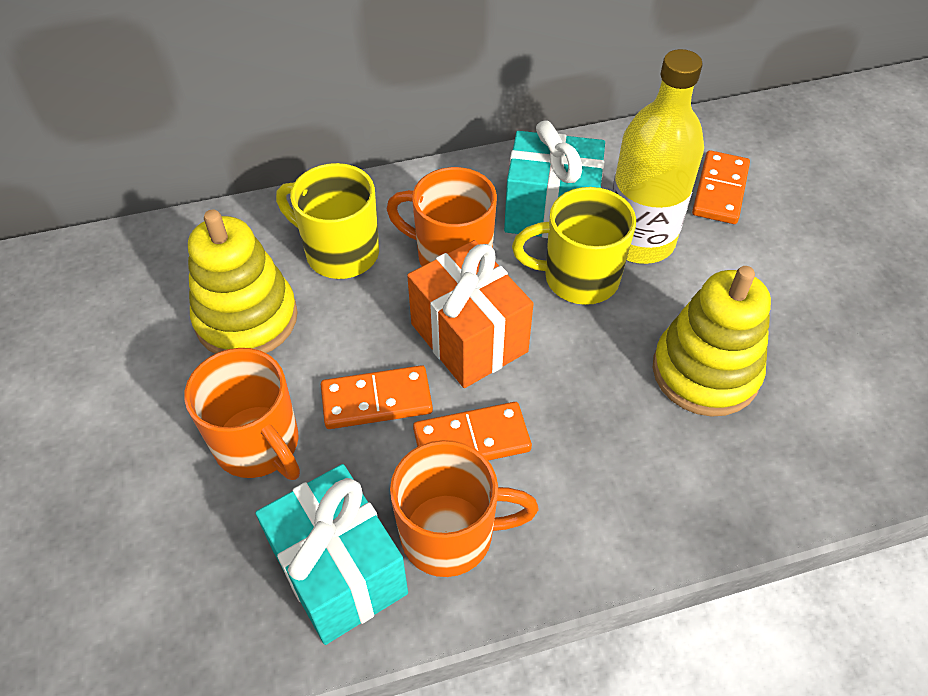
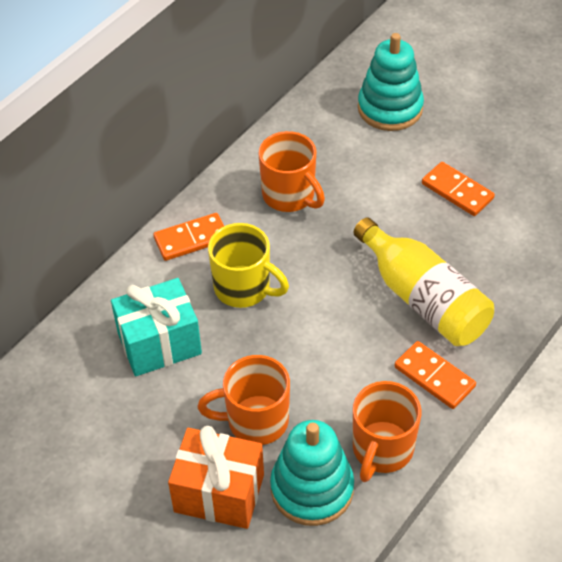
turquoise gift: 2 -> 1
turquoise stacking toy: 0 -> 2
yellow mug: 2 -> 1
yellow stacking toy: 2 -> 0

